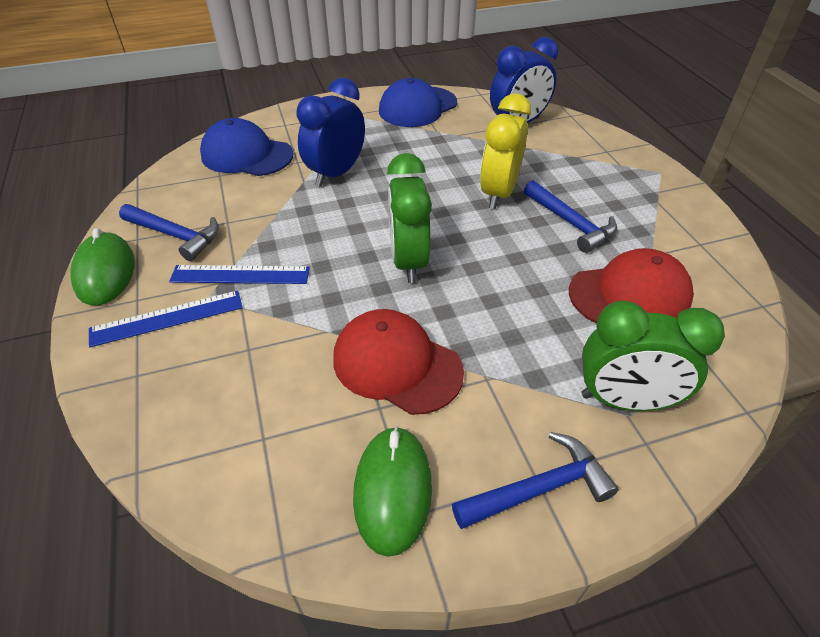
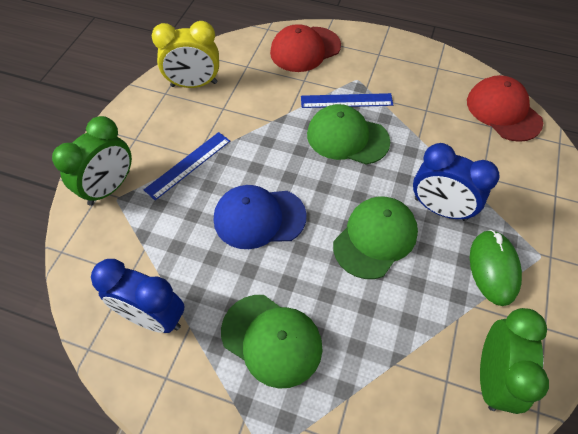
blue cap: 2 -> 1
blue hammer: 3 -> 0
green cap: 0 -> 3
green mouse: 2 -> 1

